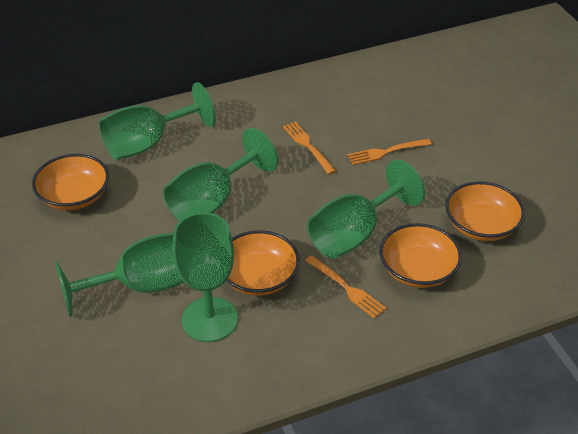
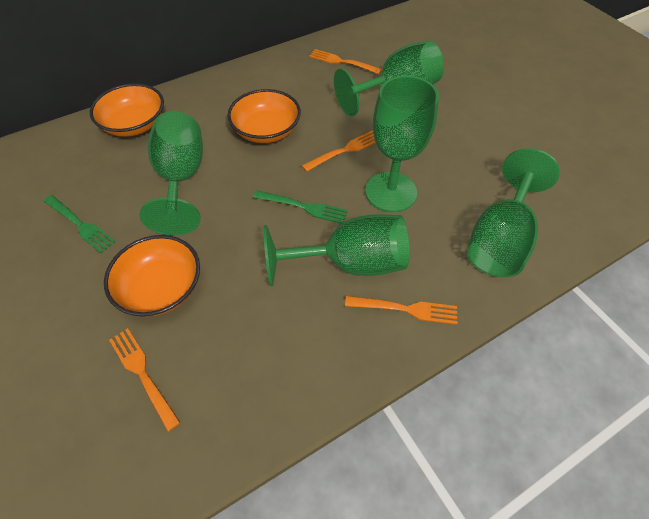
green fork: 0 -> 2
orange bowl: 4 -> 3
orange fork: 3 -> 4

